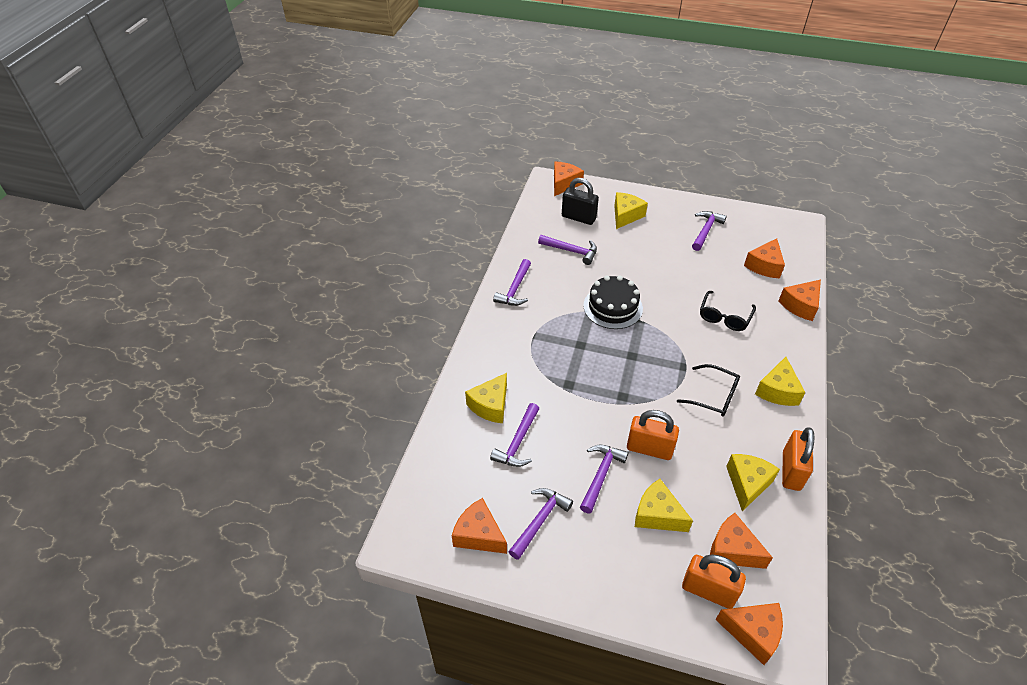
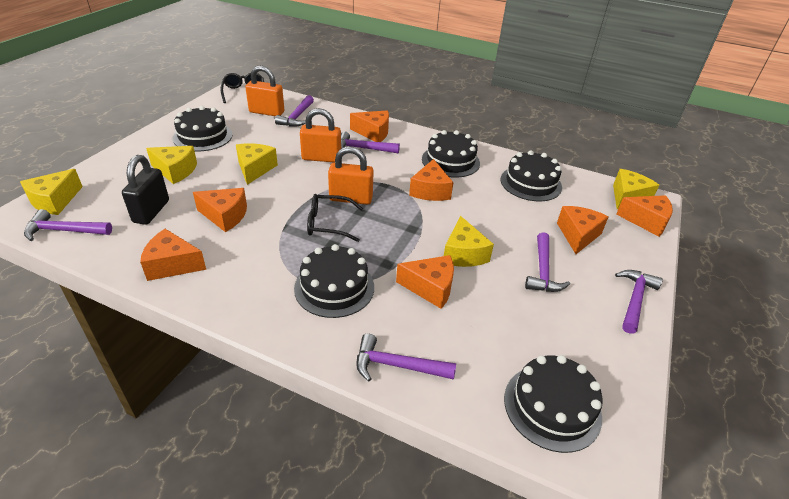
black cake: 1 -> 5
orange cheese: 6 -> 7

